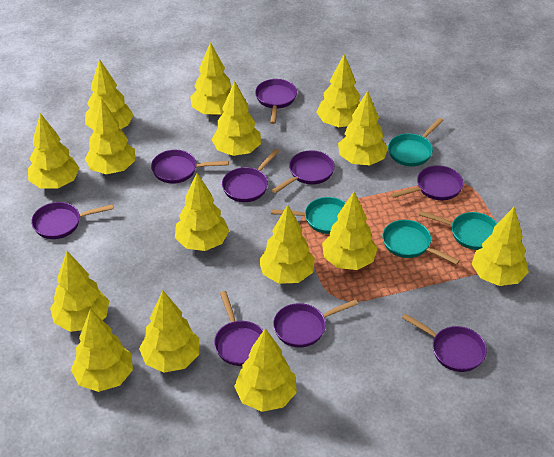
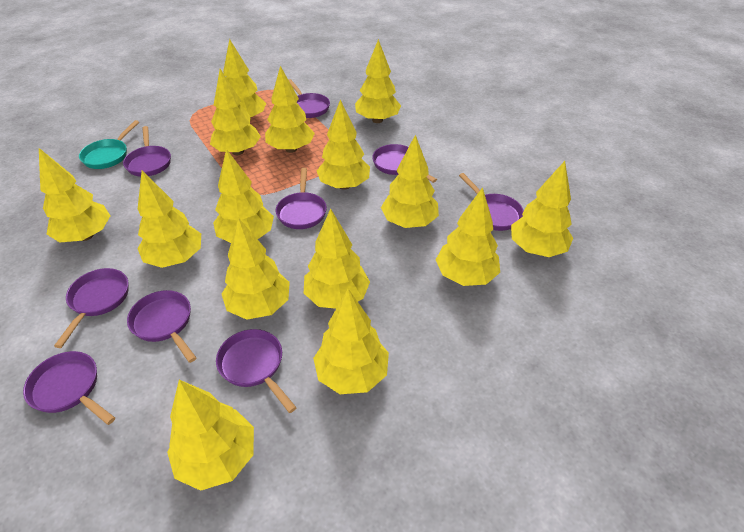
turquoise pan: 4 -> 1

